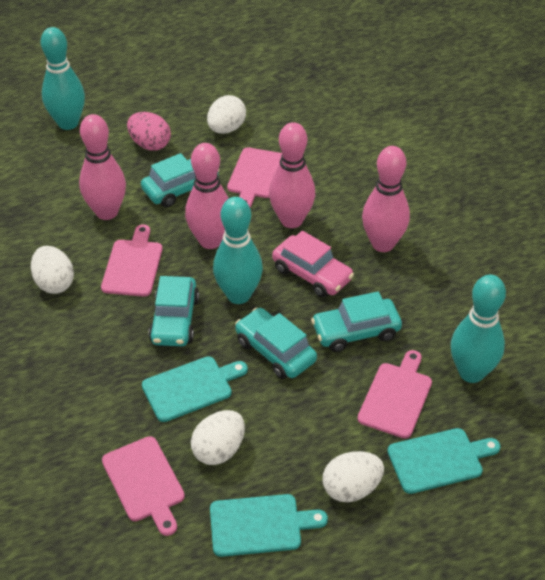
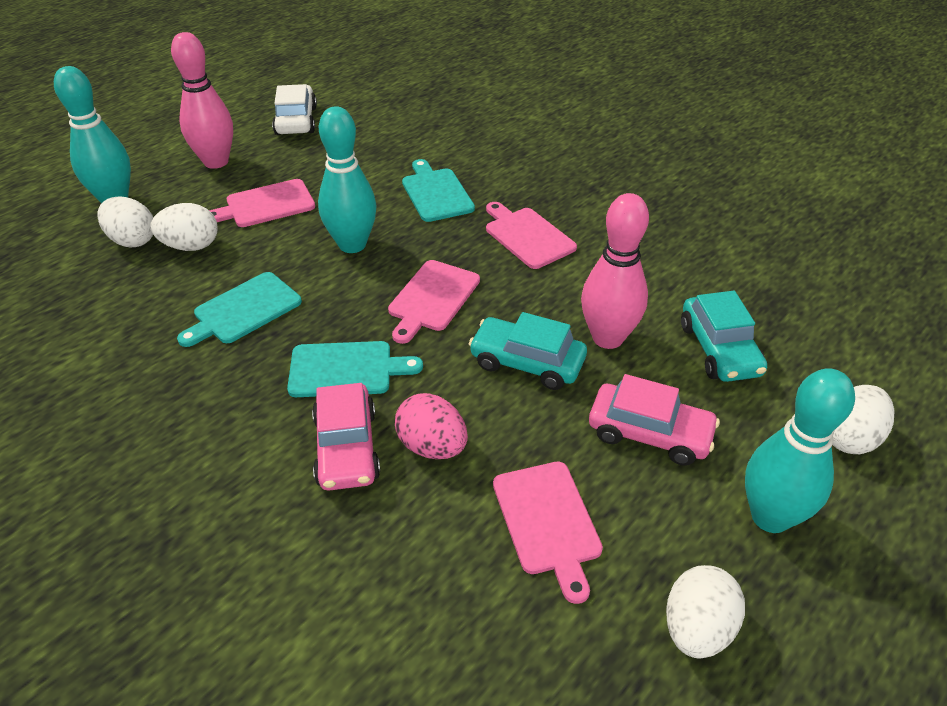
pink bowling pin: 4 -> 2
pink car: 1 -> 2
turquoise car: 4 -> 2
white car: 0 -> 1

